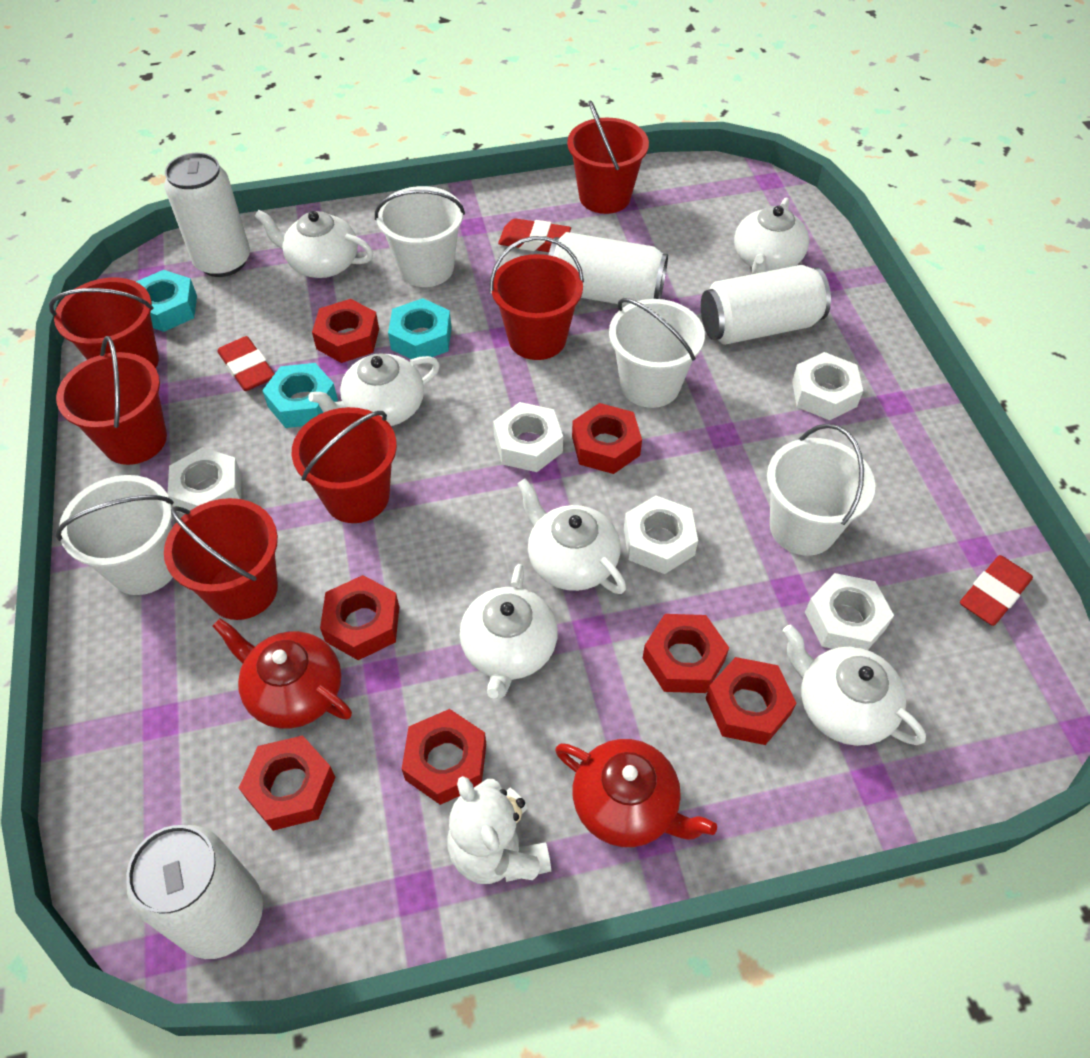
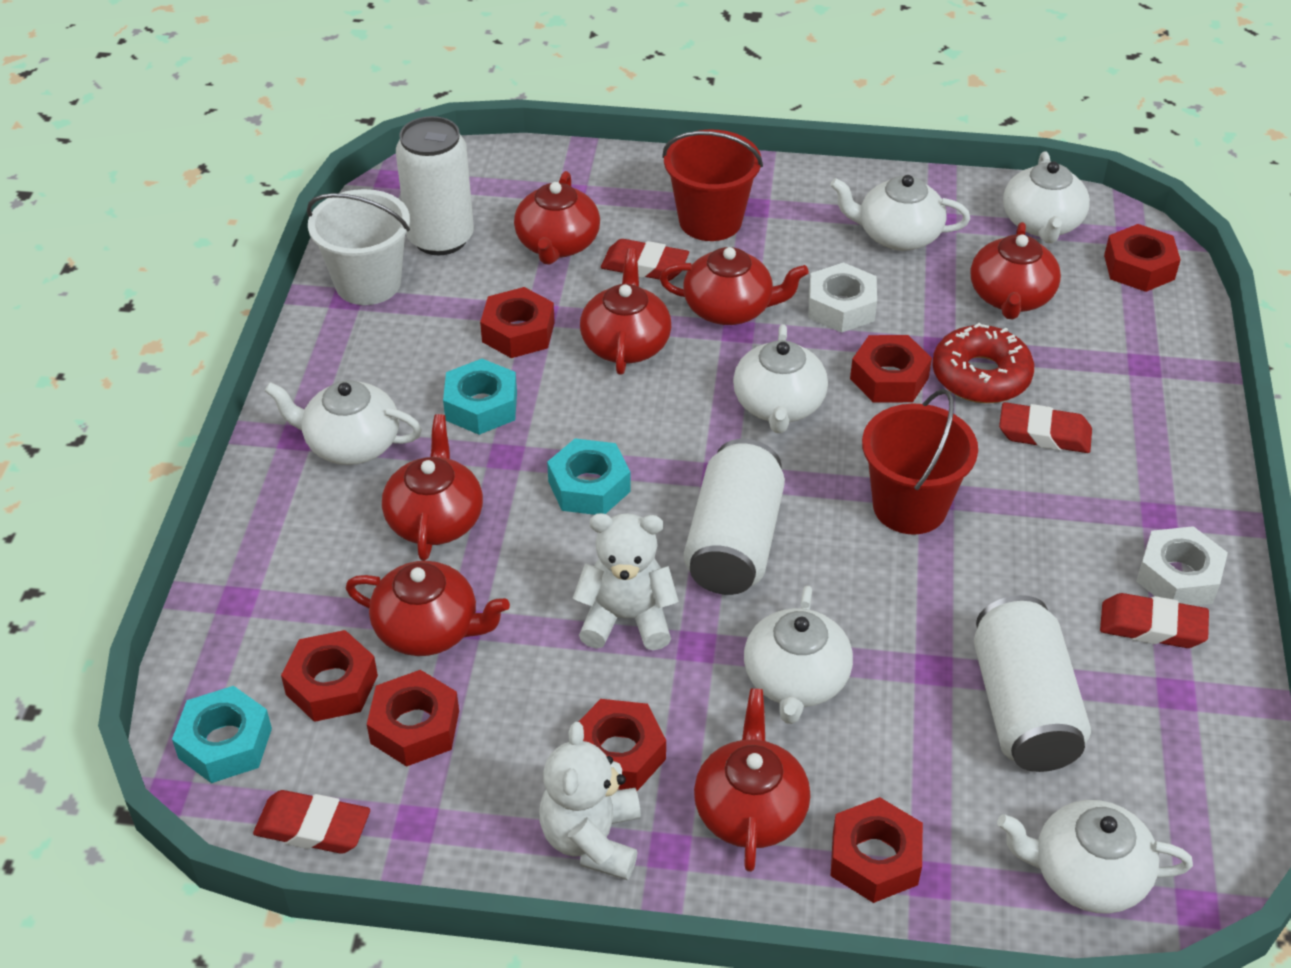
red bucket: 6 -> 2
red donut: 0 -> 1
red eraser: 3 -> 4
red teapot: 2 -> 7
white bucket: 4 -> 1
white can: 4 -> 3
white nut: 5 -> 2
white teddy bear: 1 -> 2

